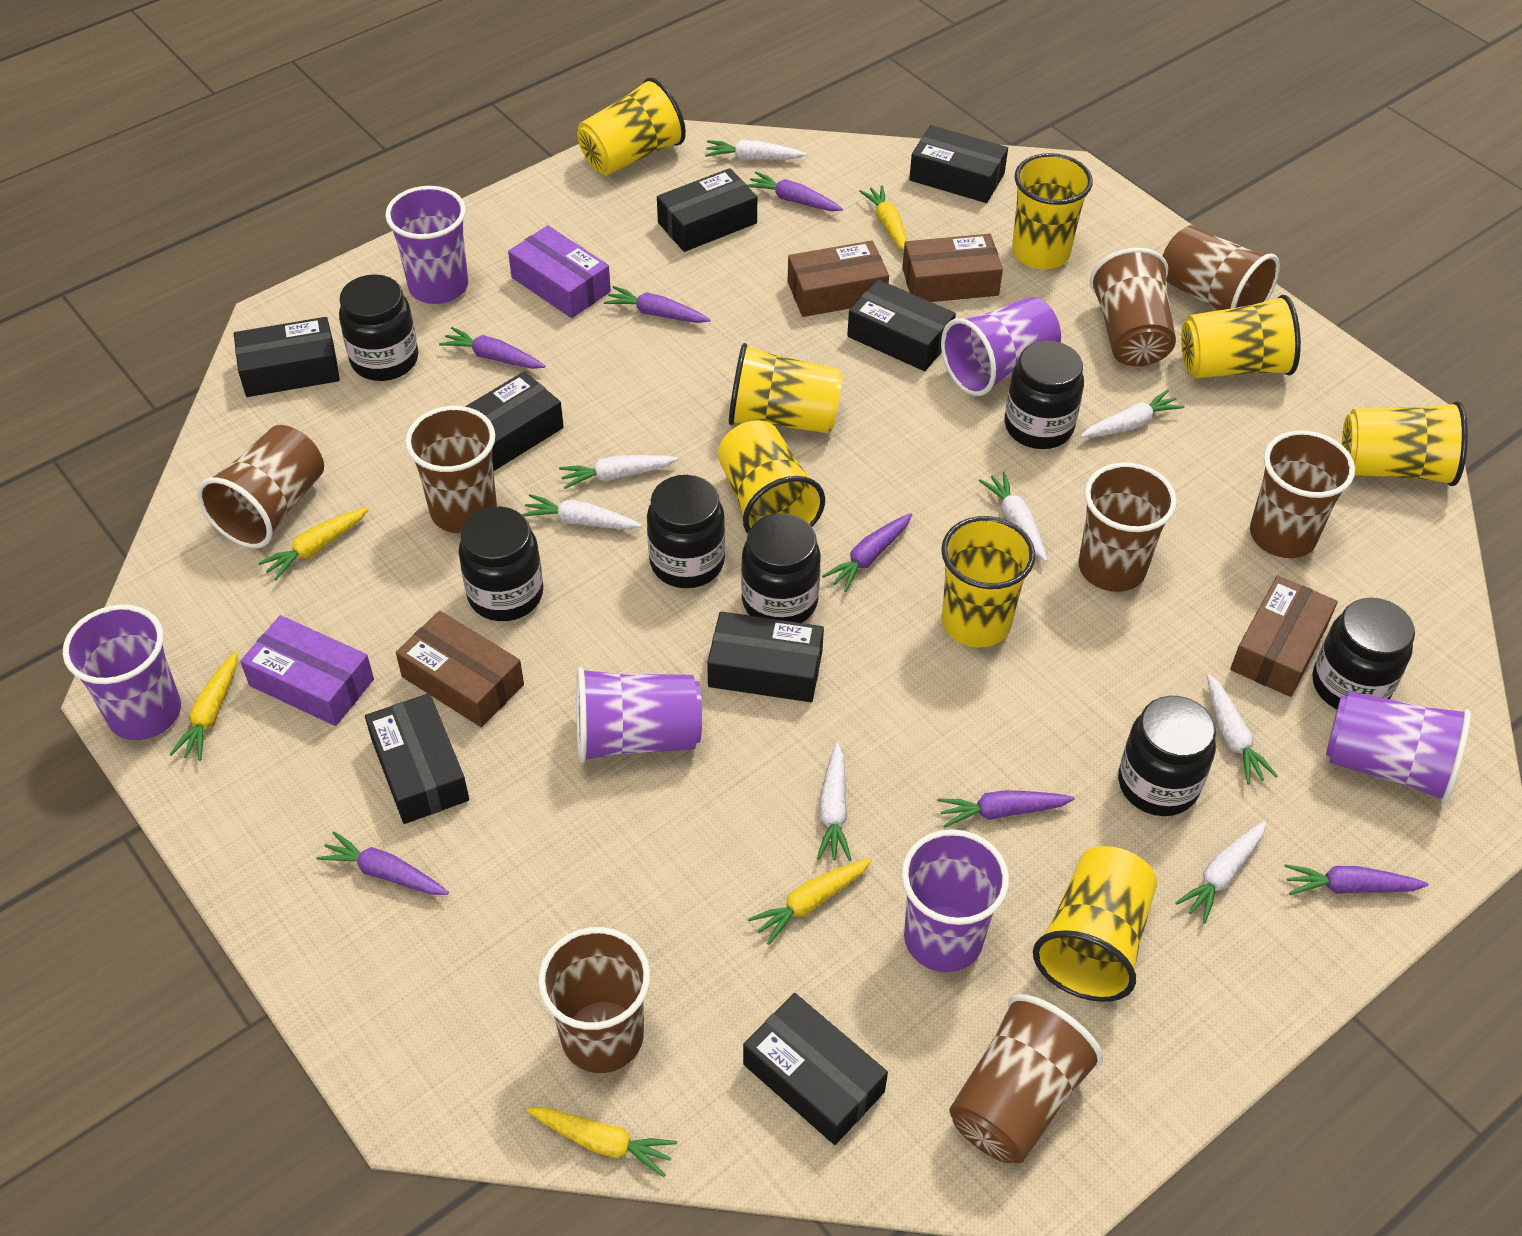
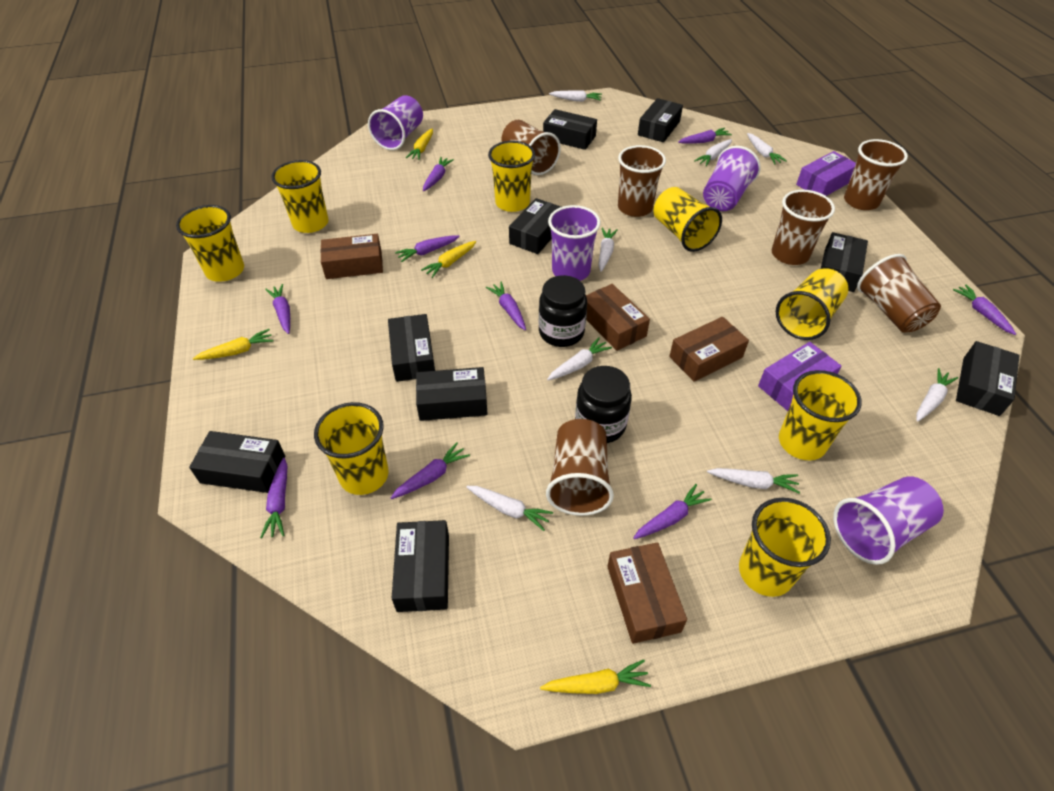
black box: 8 -> 9
black jar: 7 -> 2
brown cup: 8 -> 6
purple carrot: 7 -> 9
purple cup: 6 -> 4
yellow carrot: 5 -> 4

